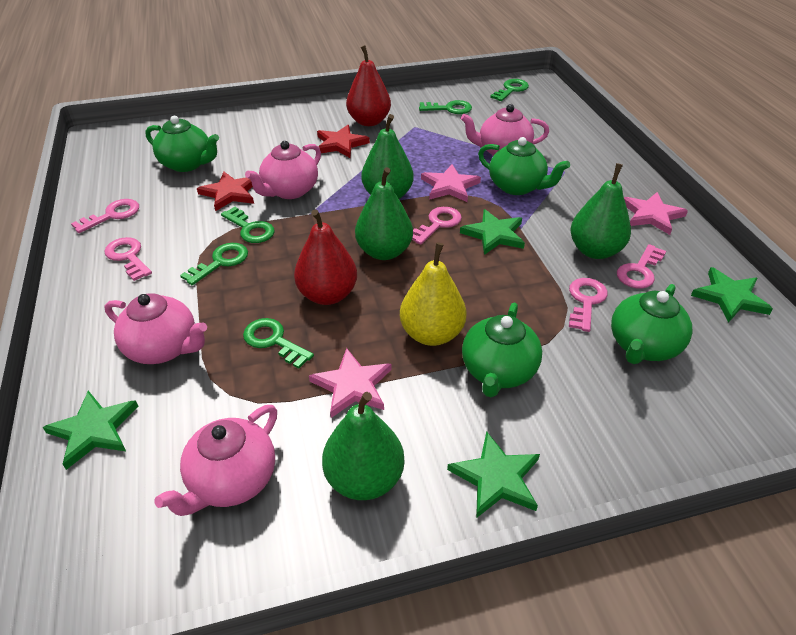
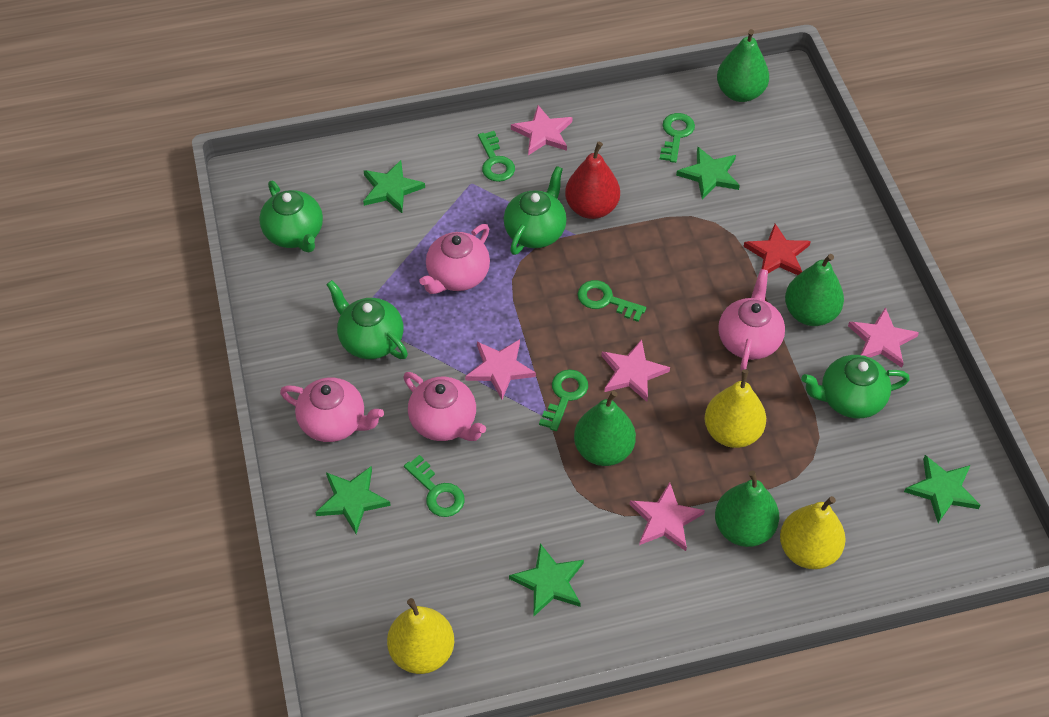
green star: 4 -> 5
pink key: 5 -> 0
pink star: 3 -> 5
red pear: 2 -> 1
red star: 2 -> 1
yellow pear: 1 -> 3

